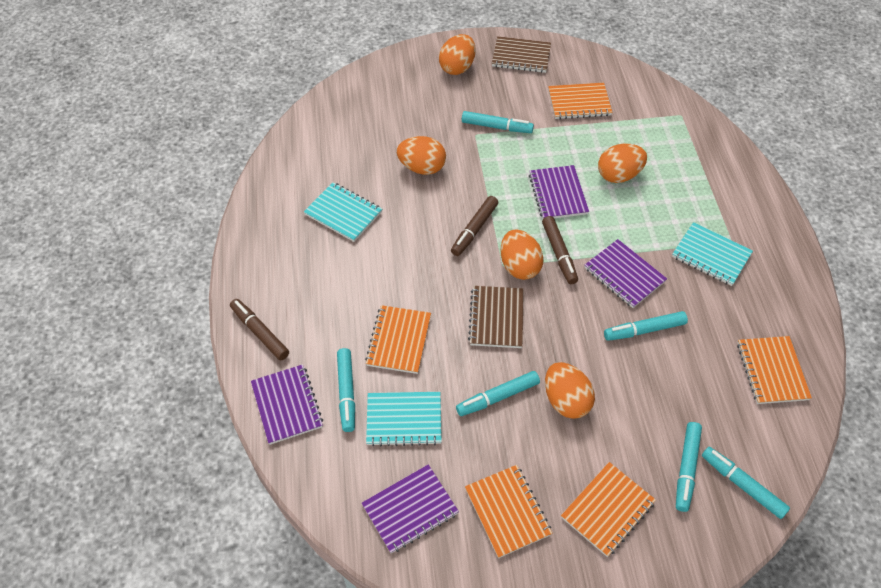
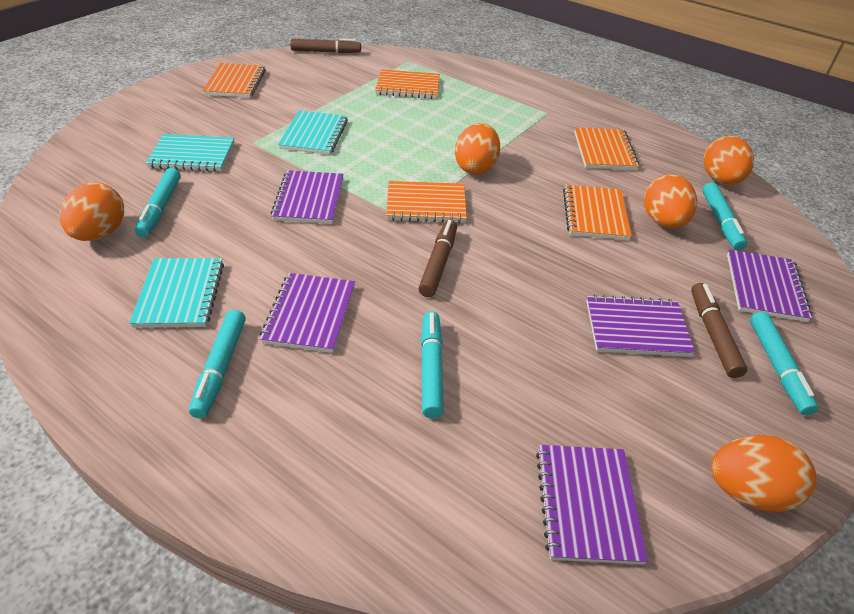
brown notebook: 2 -> 0
purple notebook: 4 -> 5
turquoise marker: 6 -> 5

